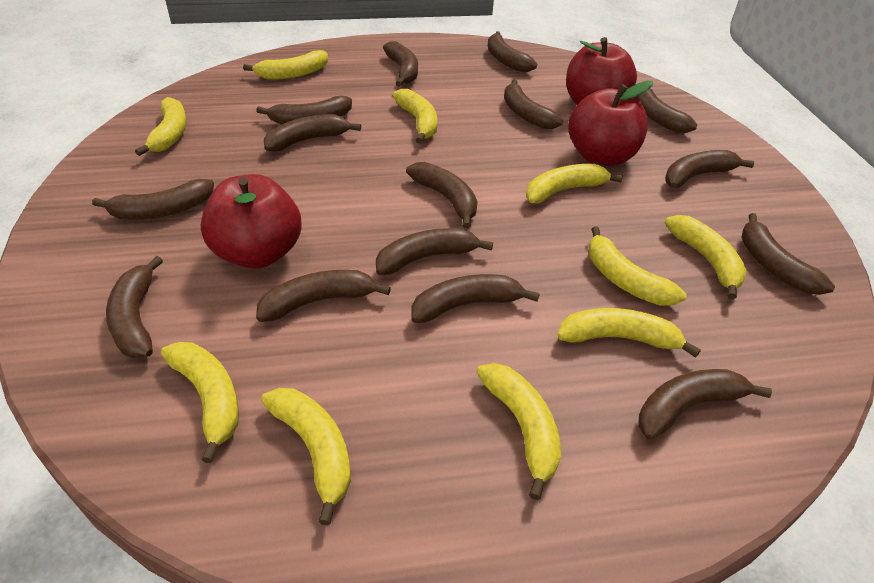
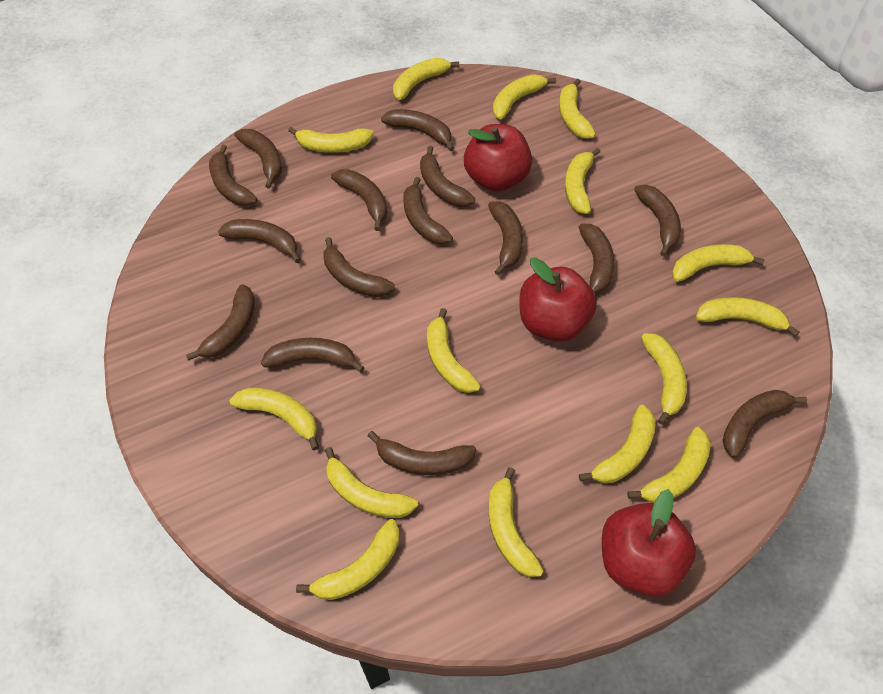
yellow banana: 10 -> 15

